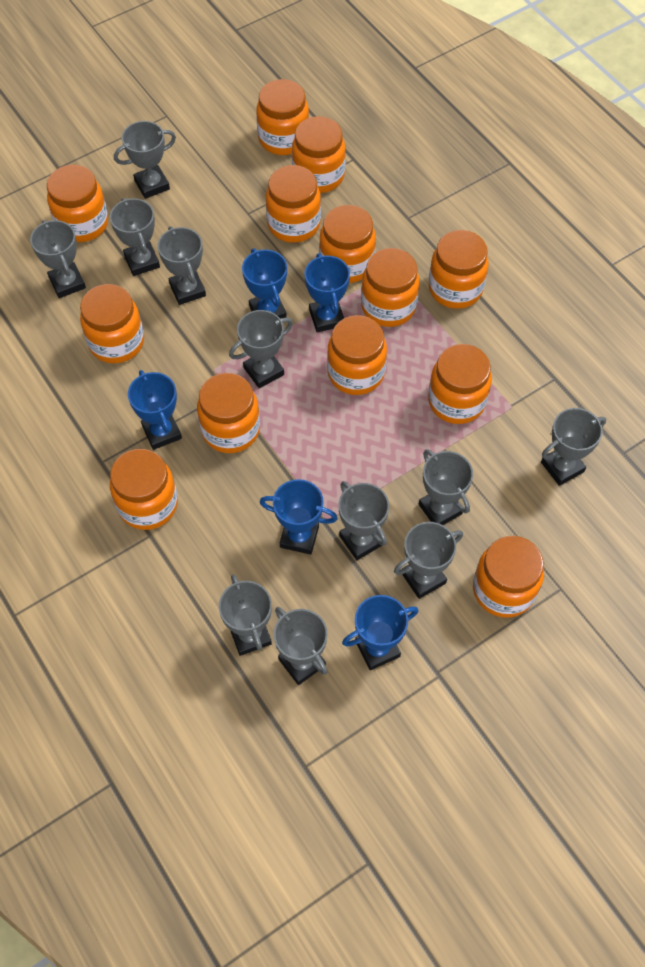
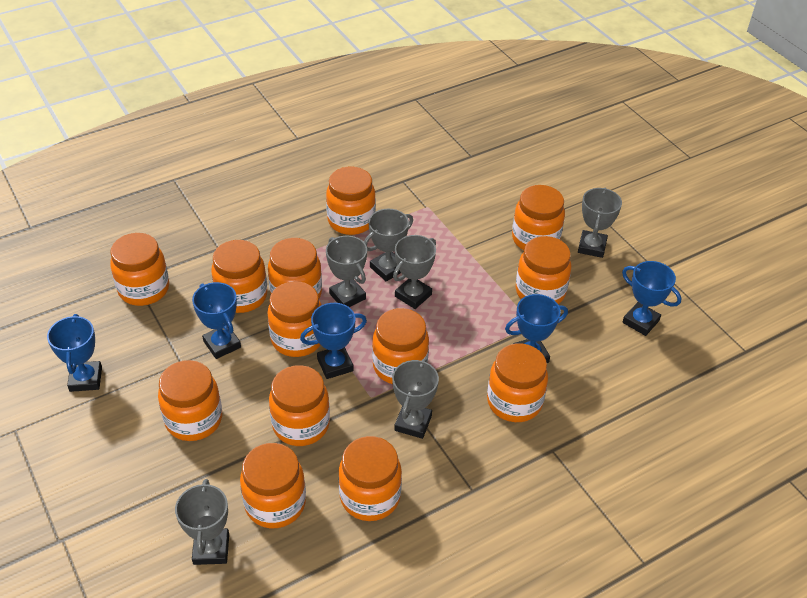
grey trophy: 11 -> 6

